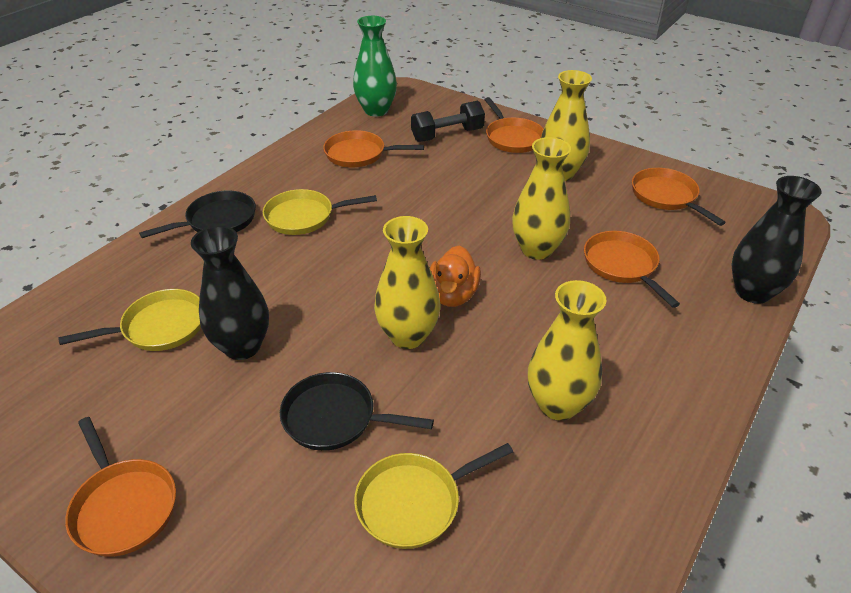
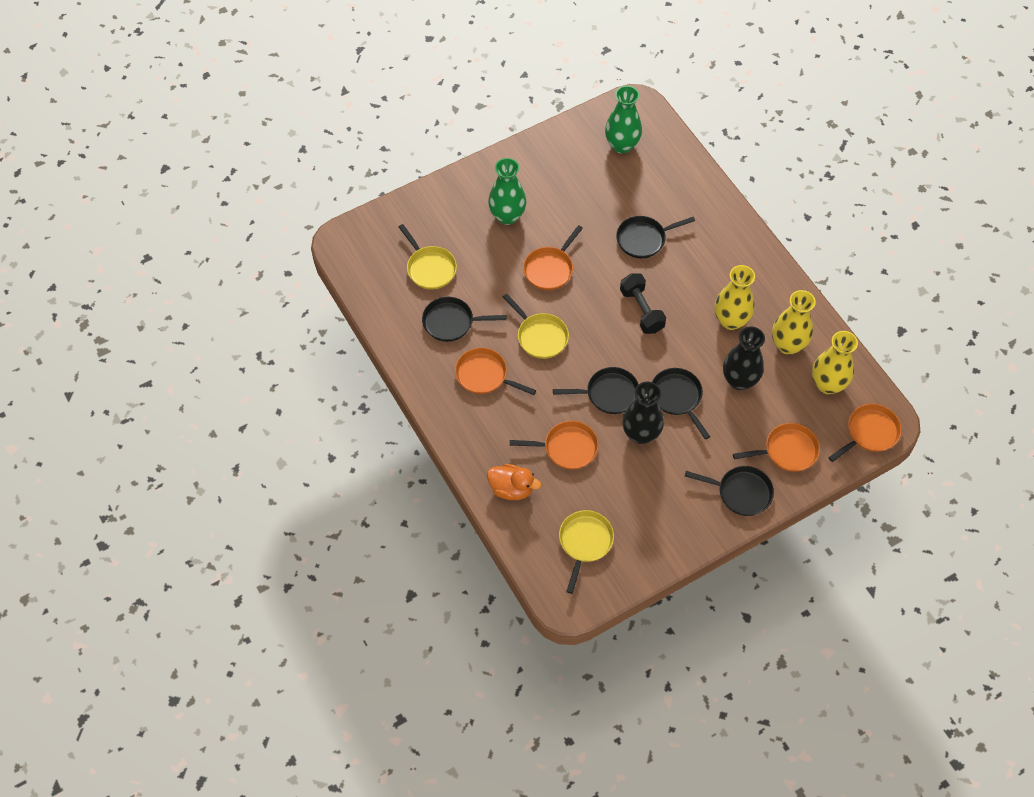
black pan: 2 -> 5
green vase: 1 -> 2
yellow vase: 4 -> 3

